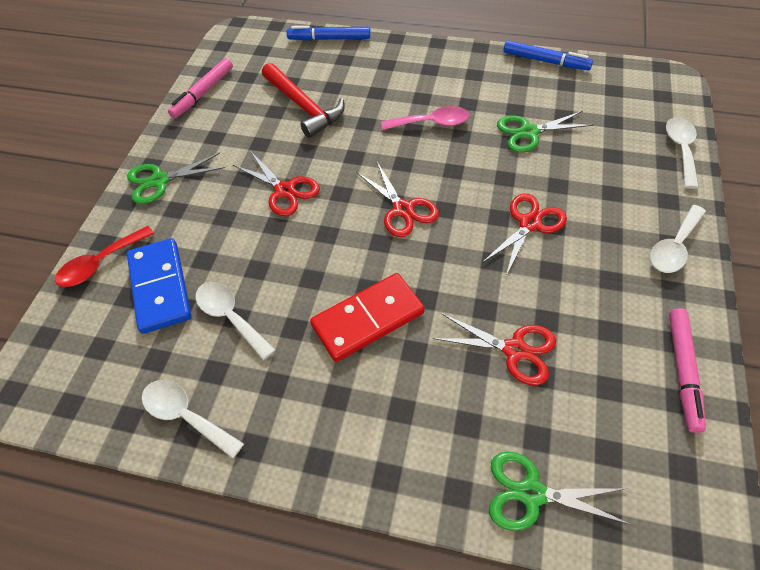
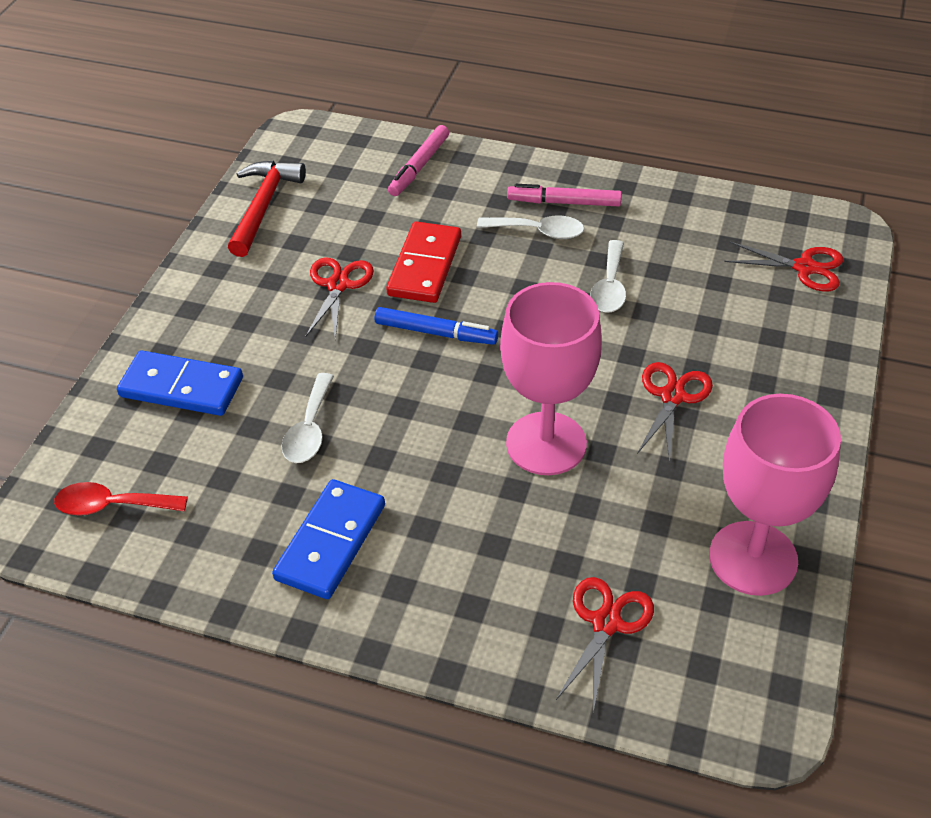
blue domino: 1 -> 2
blue marker: 2 -> 1
green scissors: 3 -> 0
pink goblet: 0 -> 2
pink spoon: 1 -> 0
white spoon: 4 -> 3

